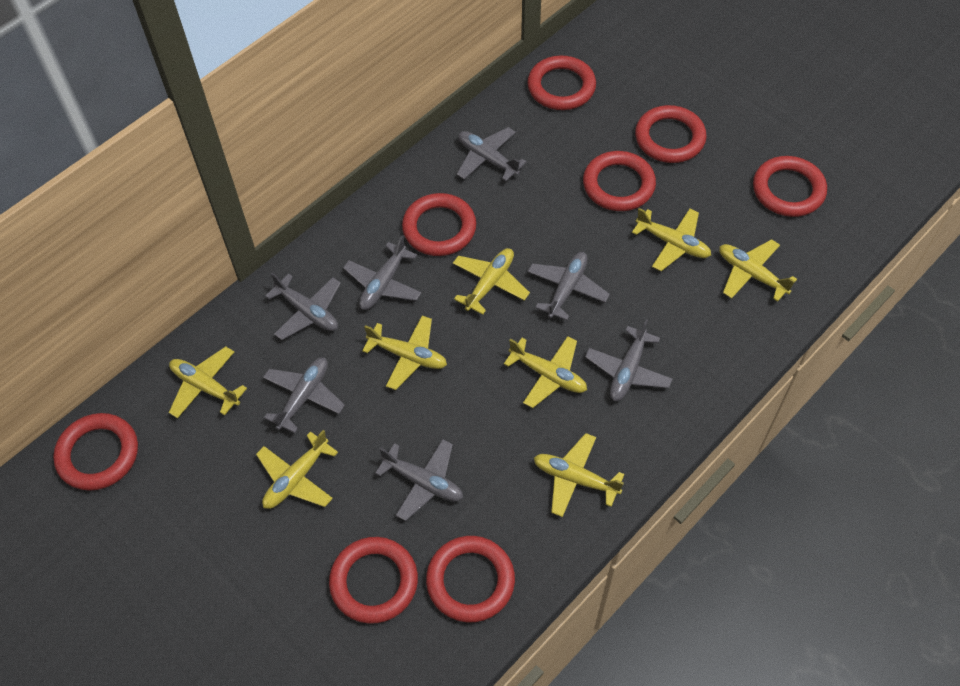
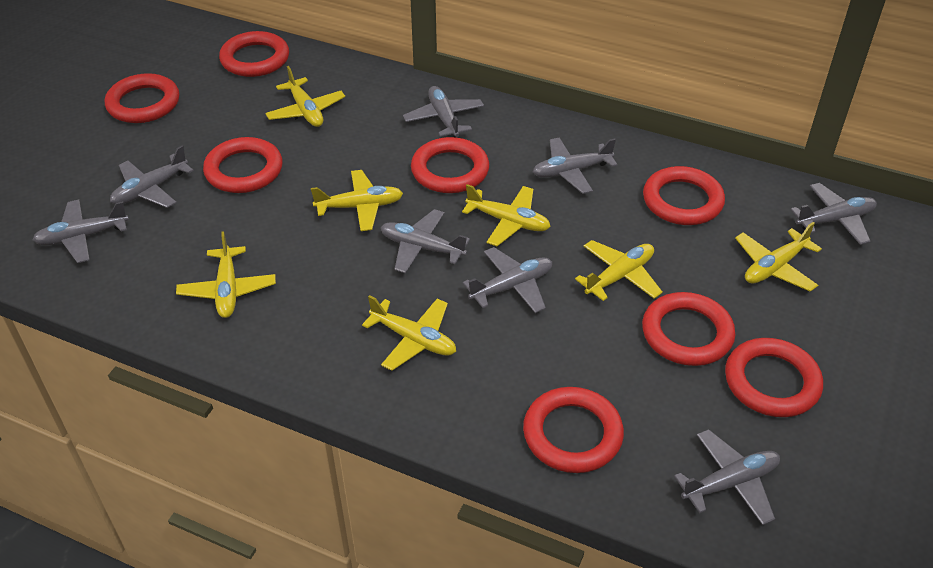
grey plane: 7 -> 8
yellow plane: 8 -> 7

